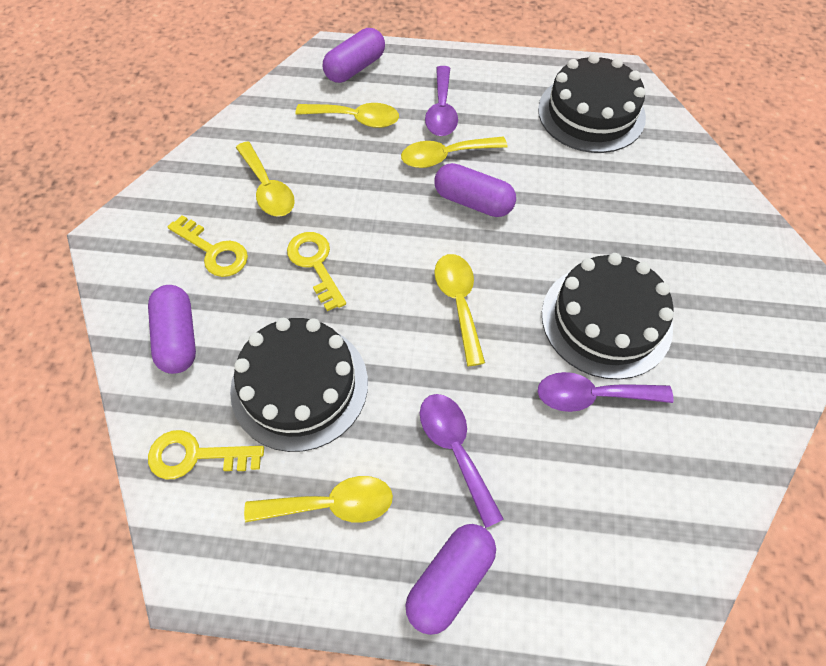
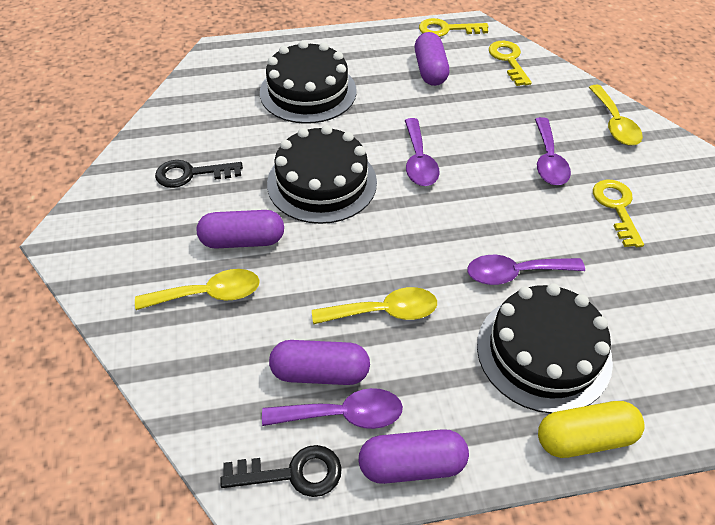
black key: 0 -> 2
purple spoon: 3 -> 4
yellow capsule: 0 -> 1
yellow spoon: 5 -> 3

